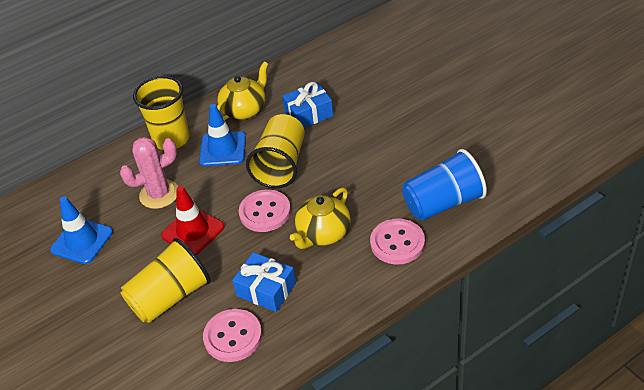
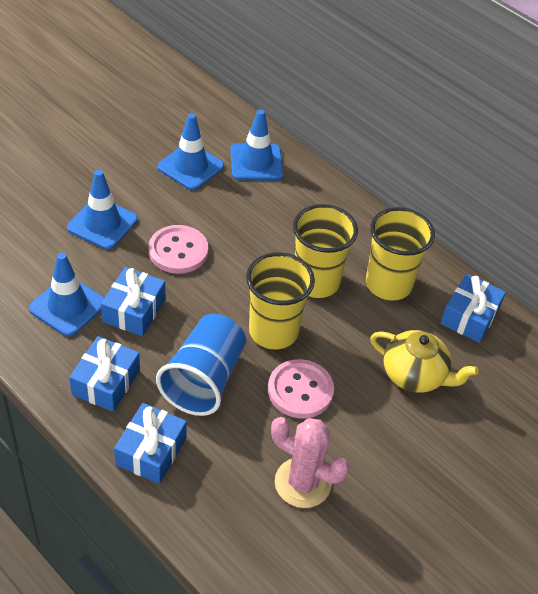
blue gift: 2 -> 4
blue traffic cone: 2 -> 4
pink button: 3 -> 2
red traffic cone: 1 -> 0
yellow teapot: 2 -> 1

